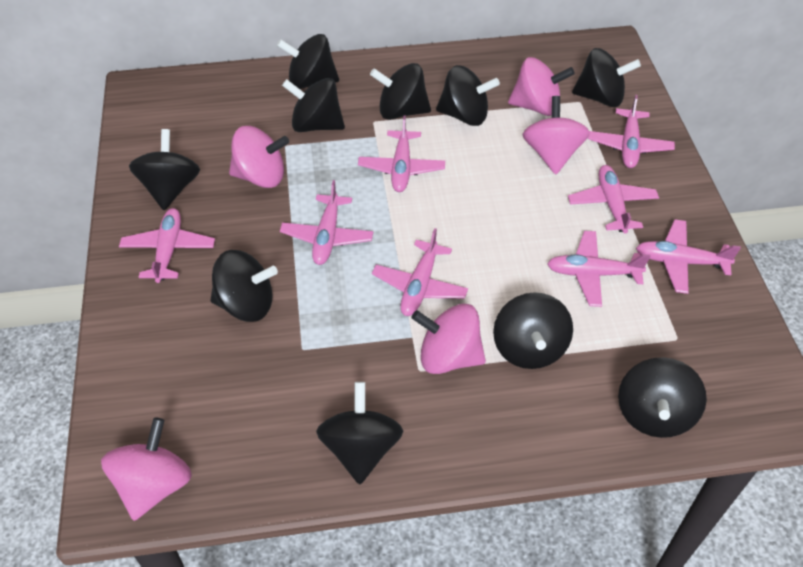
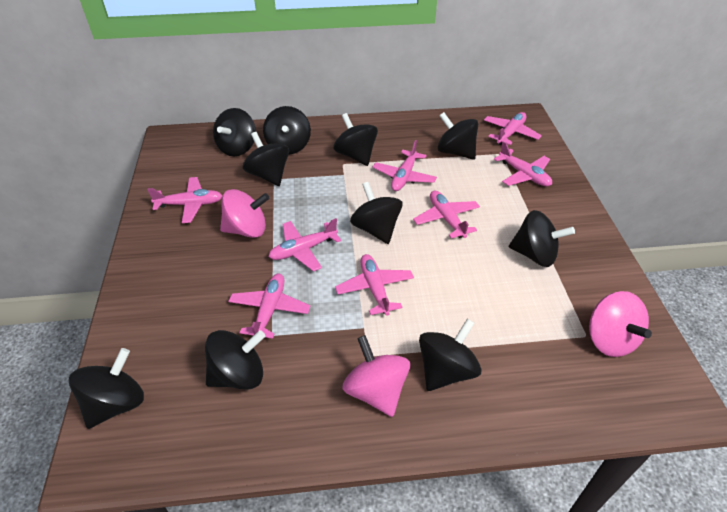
pink spinning top: 5 -> 3

